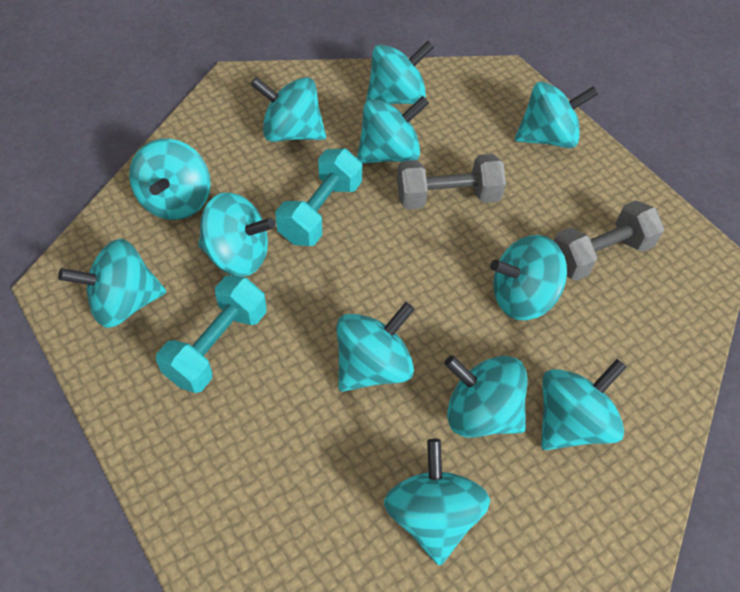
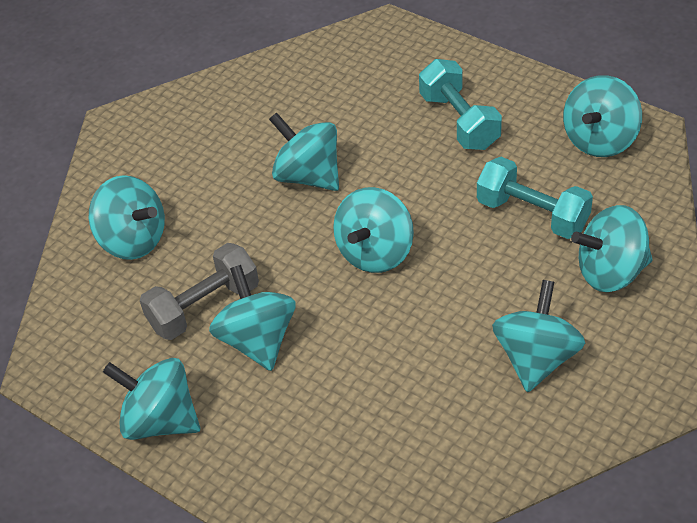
grey dumbbell: 2 -> 1
turquoise spinning top: 12 -> 8

